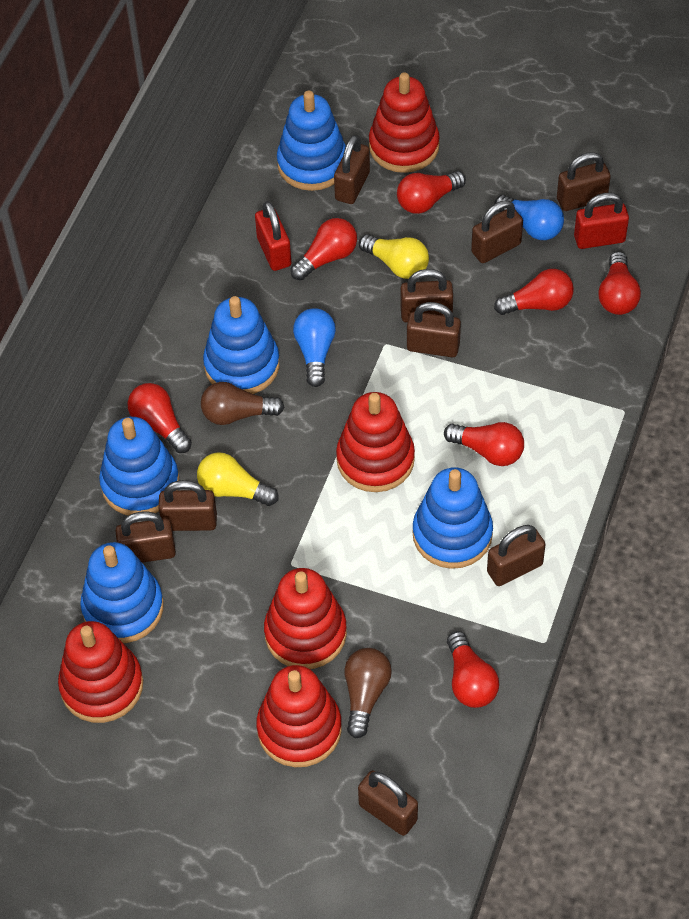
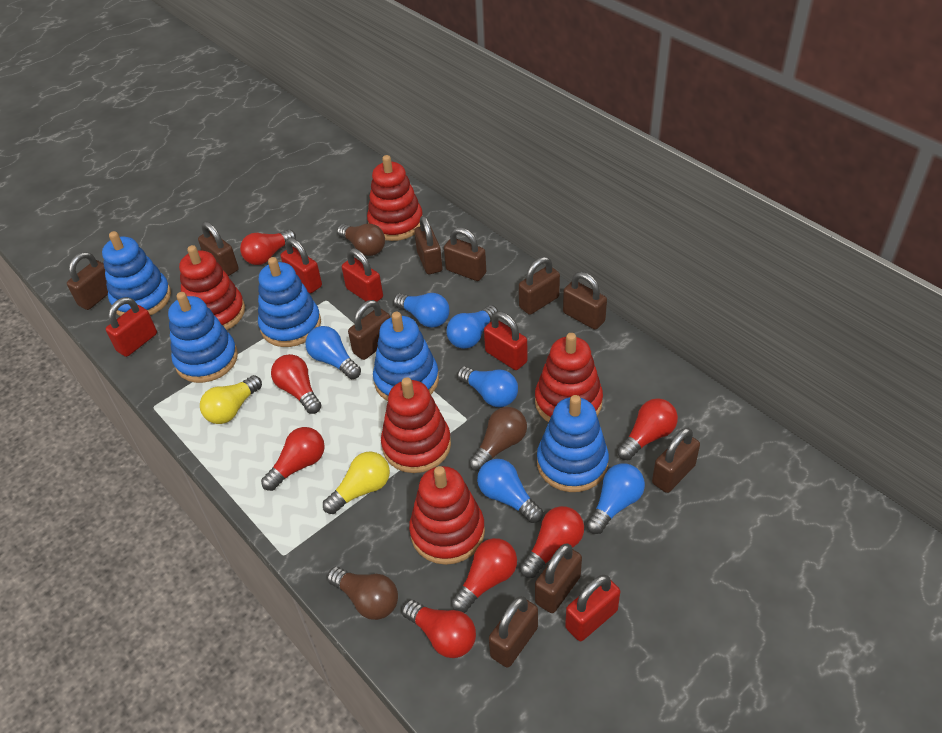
blue light bulb: 2 -> 6
brown light bulb: 2 -> 3
brown padlock: 9 -> 10
red padlock: 2 -> 5

